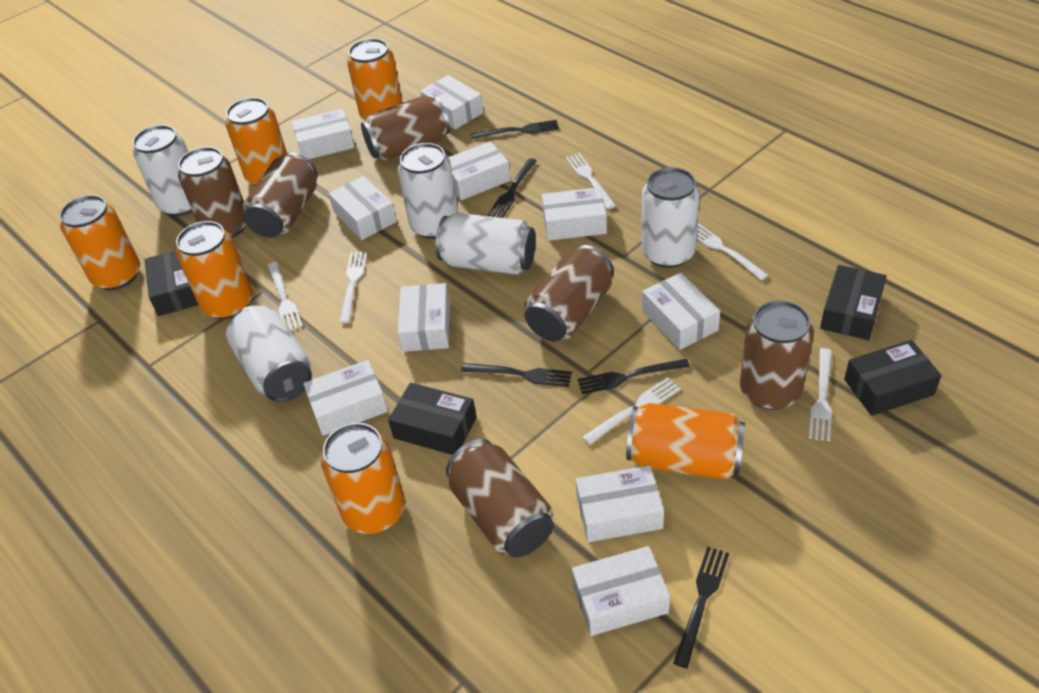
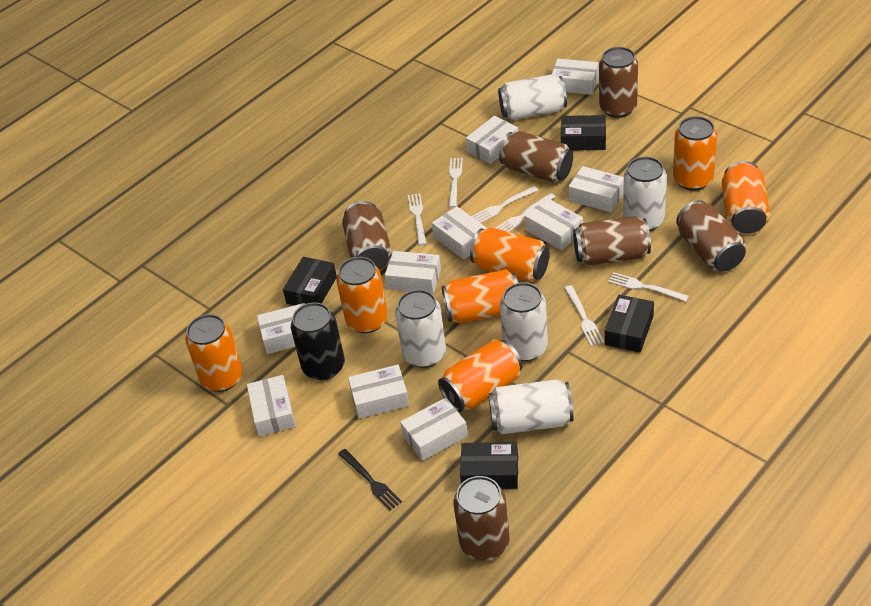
black can: 0 -> 1
black fork: 5 -> 1
orange can: 6 -> 7

